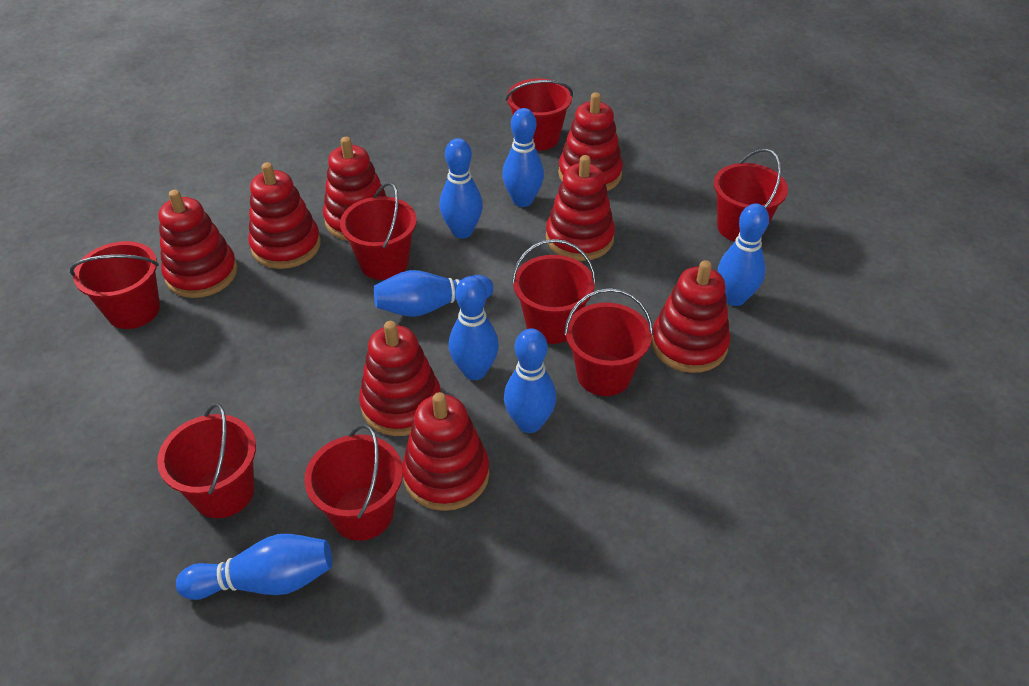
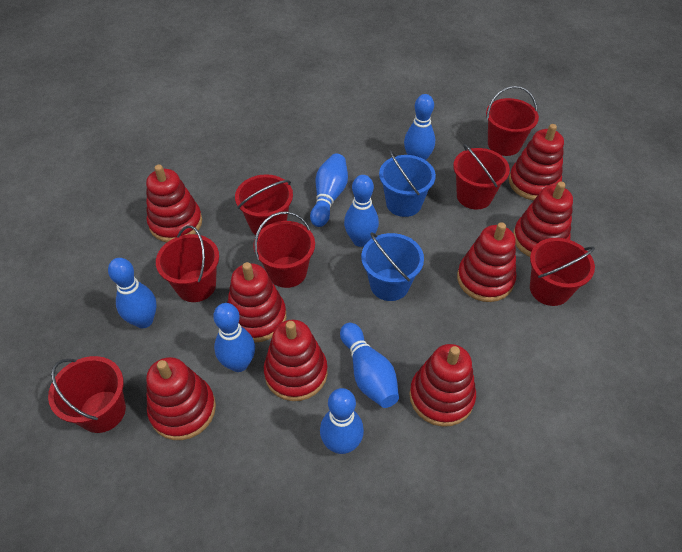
blue bucket: 0 -> 2
red bucket: 8 -> 7

